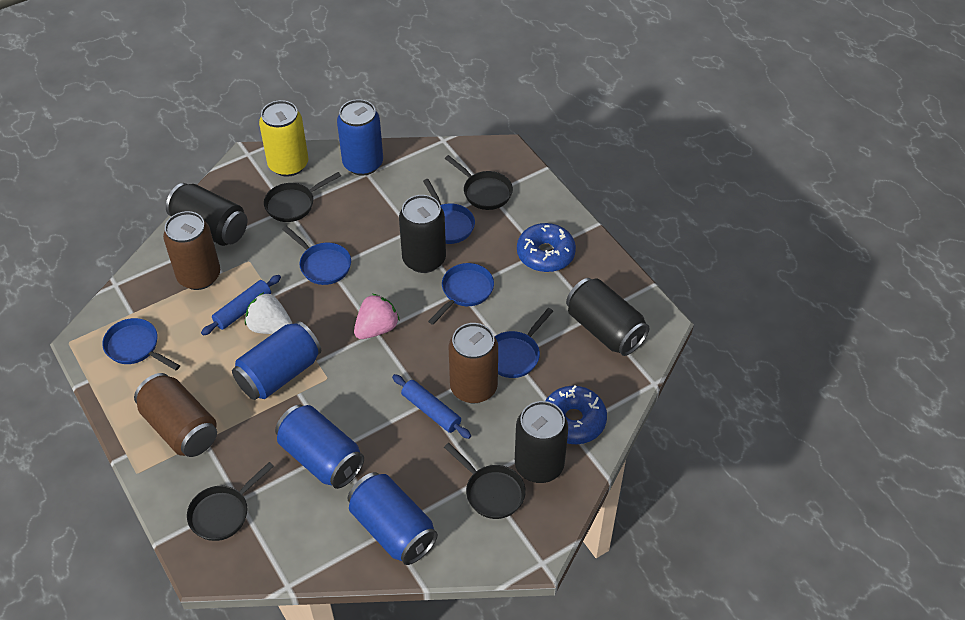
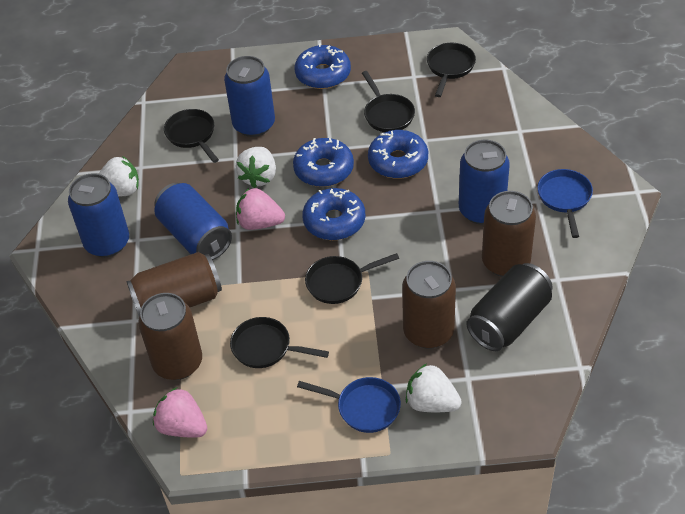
black can: 4 -> 1
black pan: 4 -> 5
blue donut: 2 -> 4
blue pan: 5 -> 2
blue rolling pin: 2 -> 0
brown can: 3 -> 4
pink strawberry: 1 -> 2
white strawberry: 1 -> 3
yellow can: 1 -> 0

